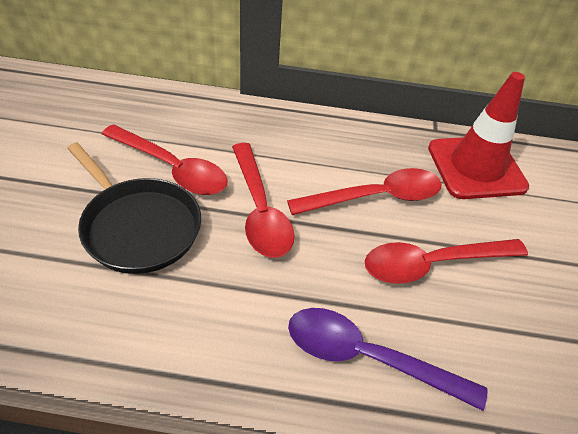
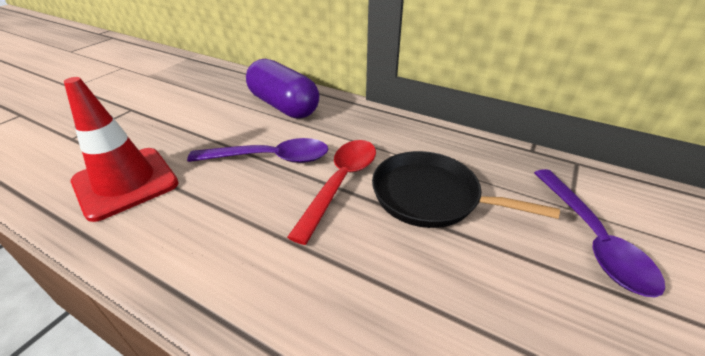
purple capsule: 0 -> 1
purple spoon: 1 -> 2
red spoon: 4 -> 1

